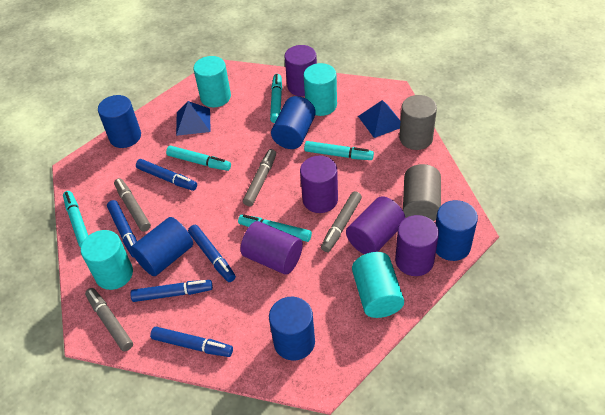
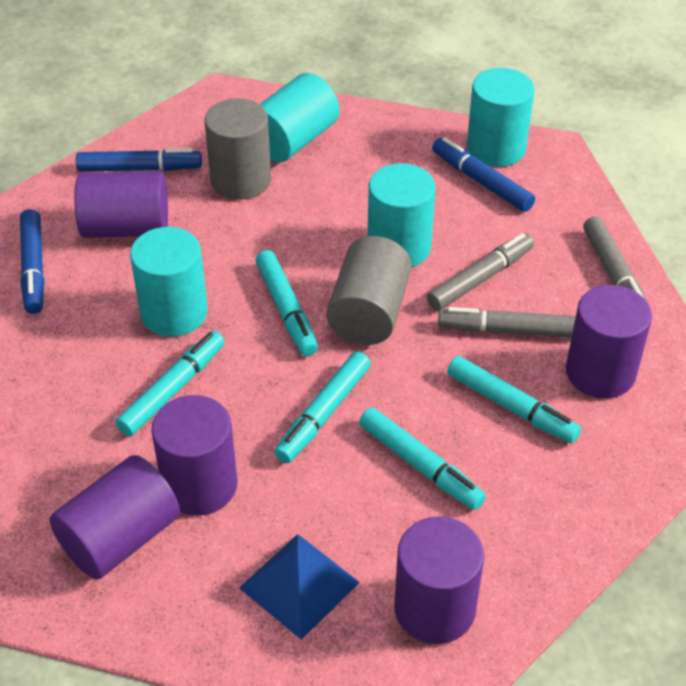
blue cylinder: 5 -> 0
blue marker: 5 -> 3
blue pyramid: 2 -> 1
grey marker: 4 -> 3

